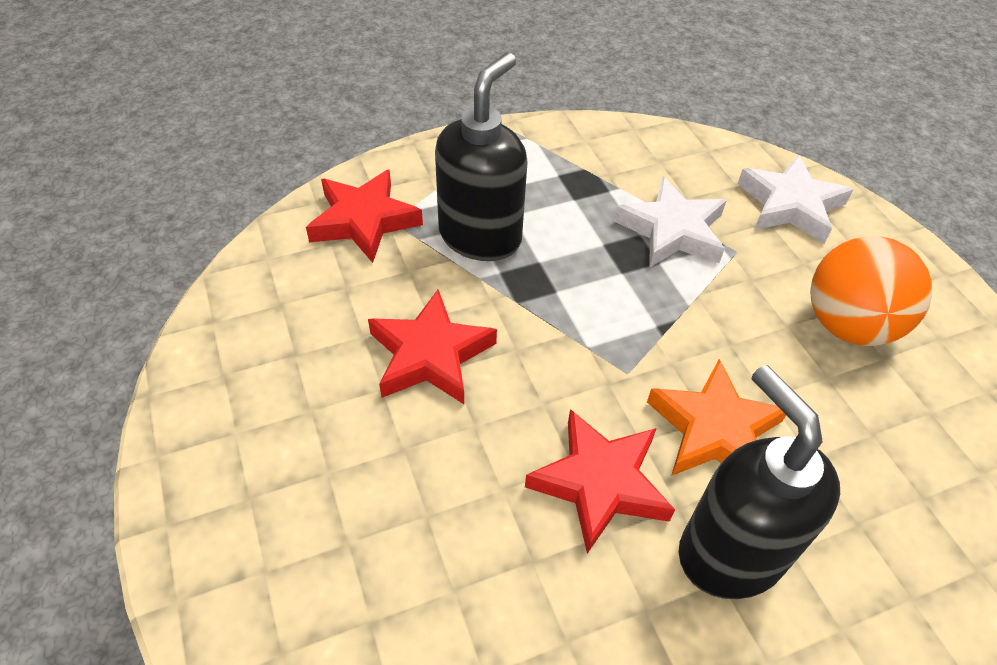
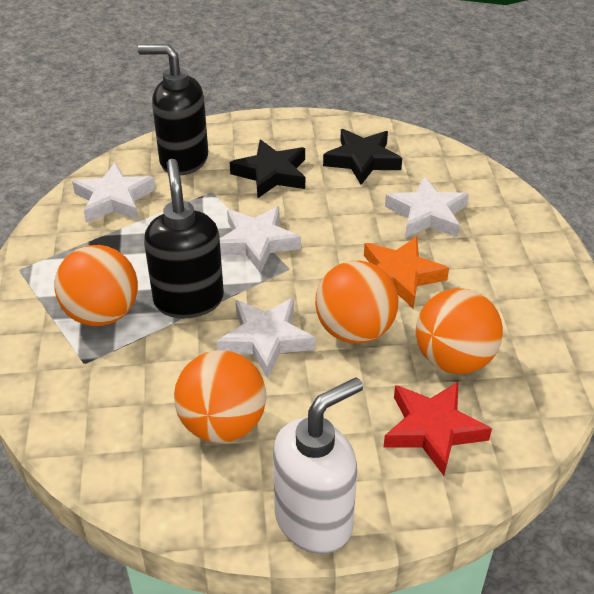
black star: 0 -> 2
orange ball: 1 -> 4
red star: 3 -> 1
white soap dispenser: 0 -> 1
white star: 2 -> 4

